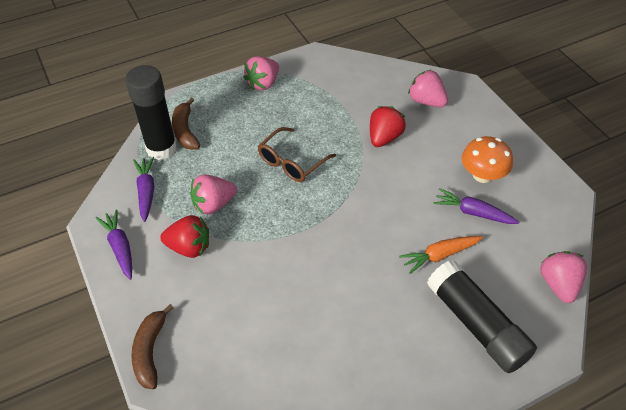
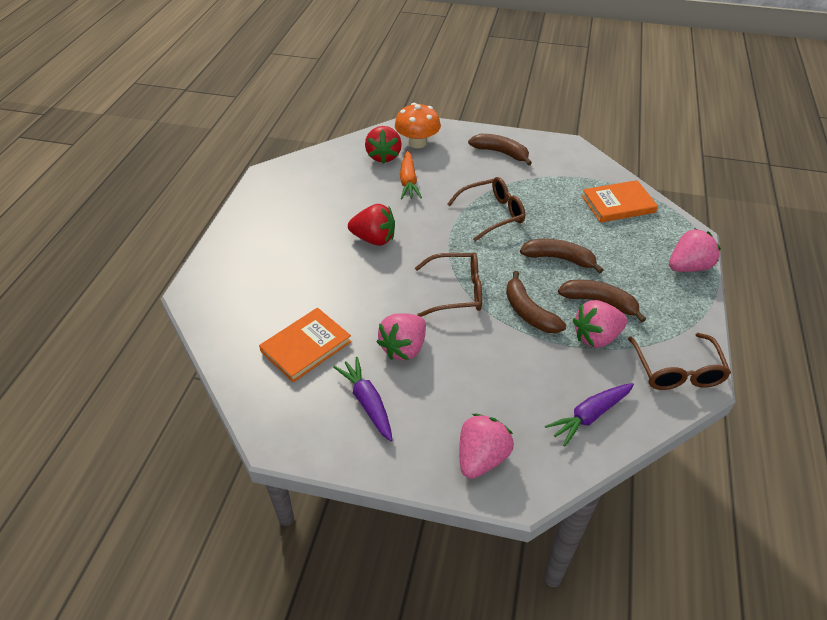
black glue stick: 2 -> 0
brown banana: 2 -> 4
brown glasses: 1 -> 3
orange book: 0 -> 2
purple carrot: 3 -> 2

